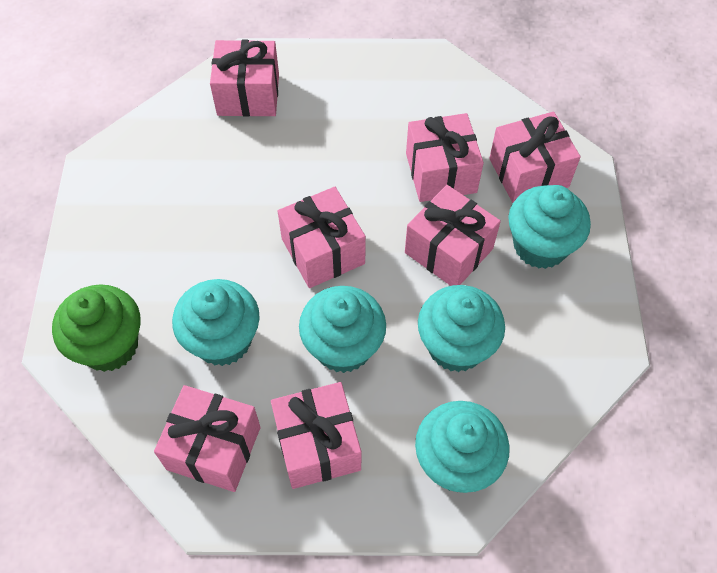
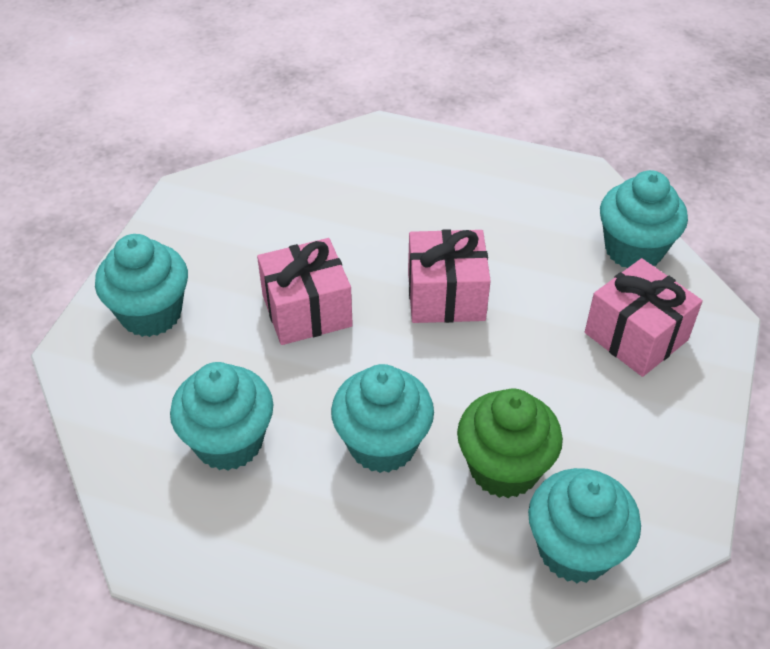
pink gift: 7 -> 3

